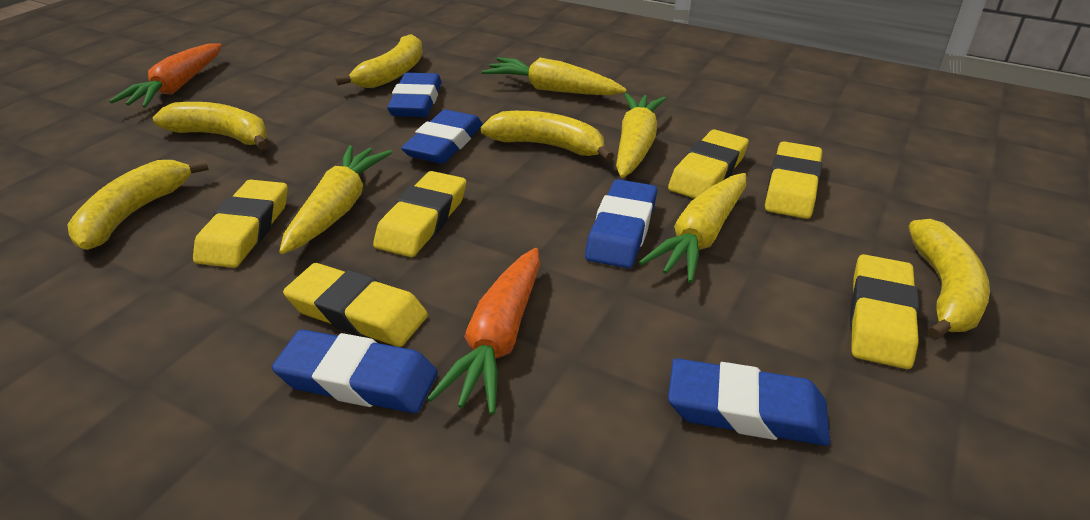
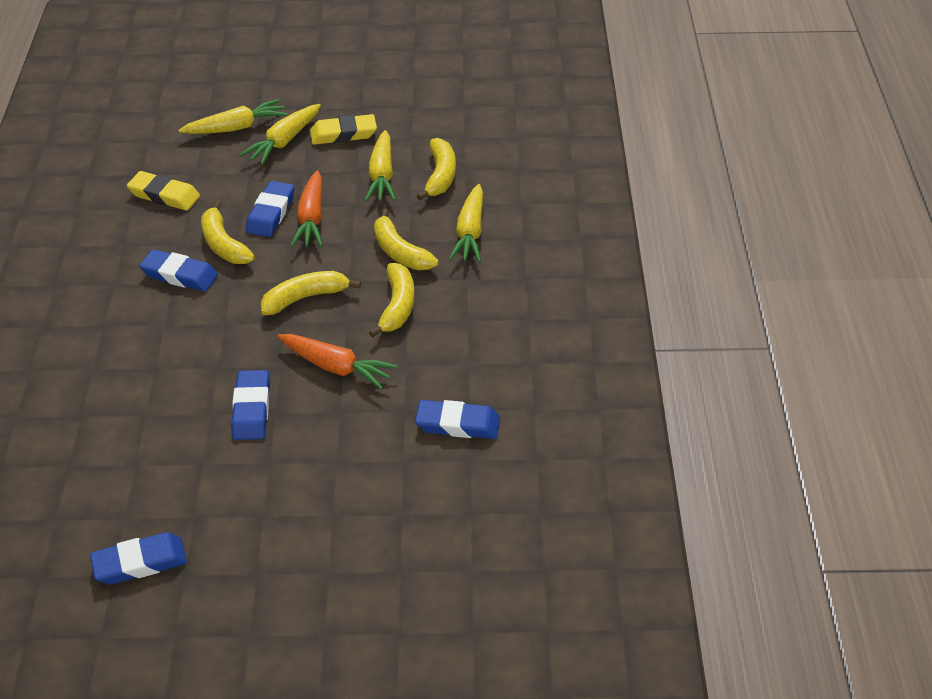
yellow eraser: 6 -> 2

